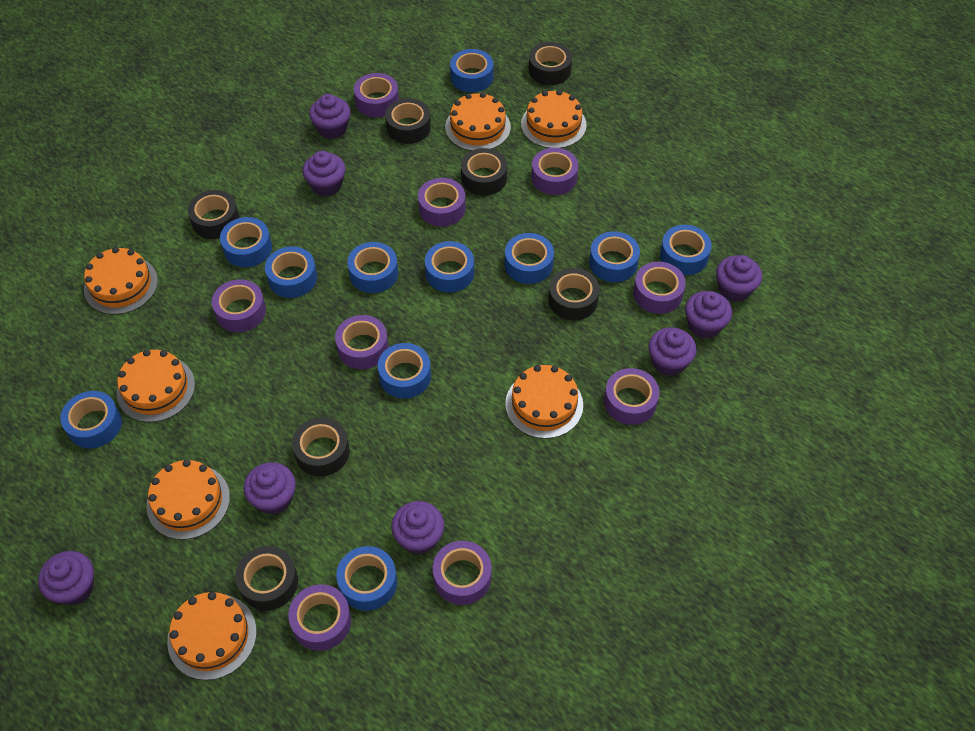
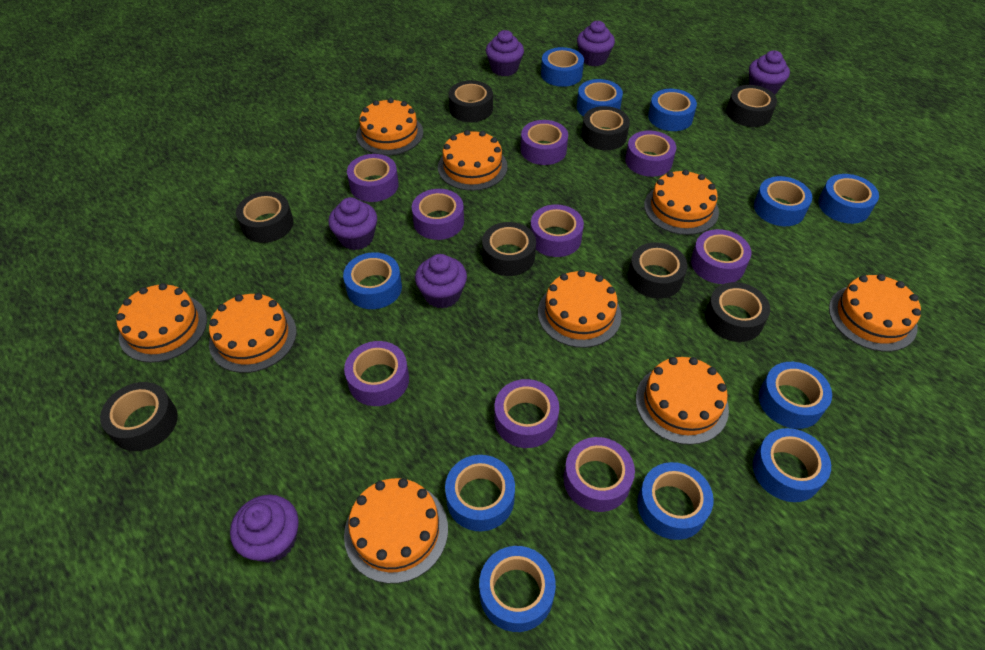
black tape: 7 -> 8
orange cake: 7 -> 9
purple cupcake: 8 -> 6

